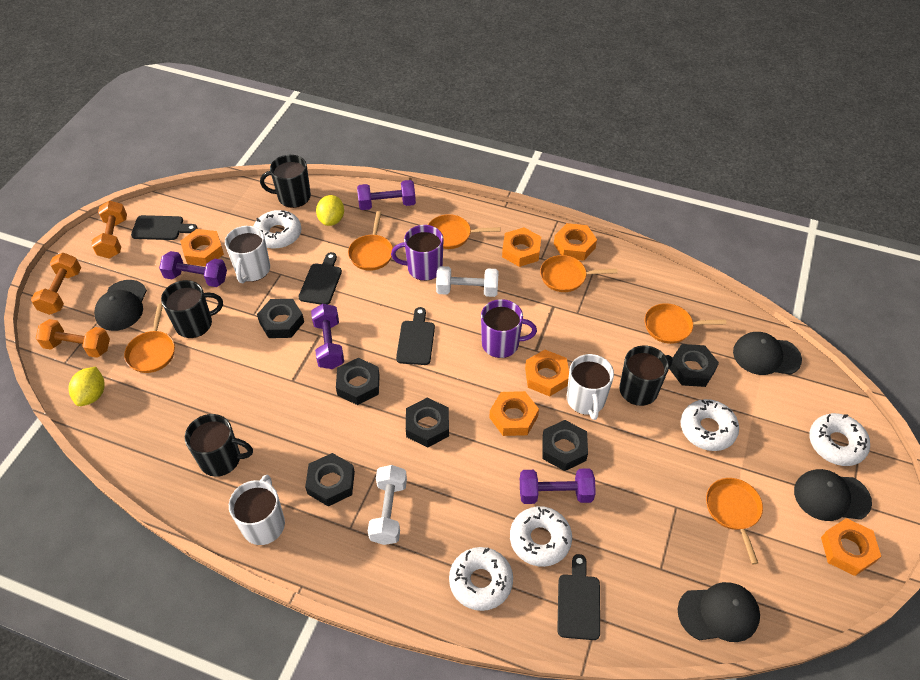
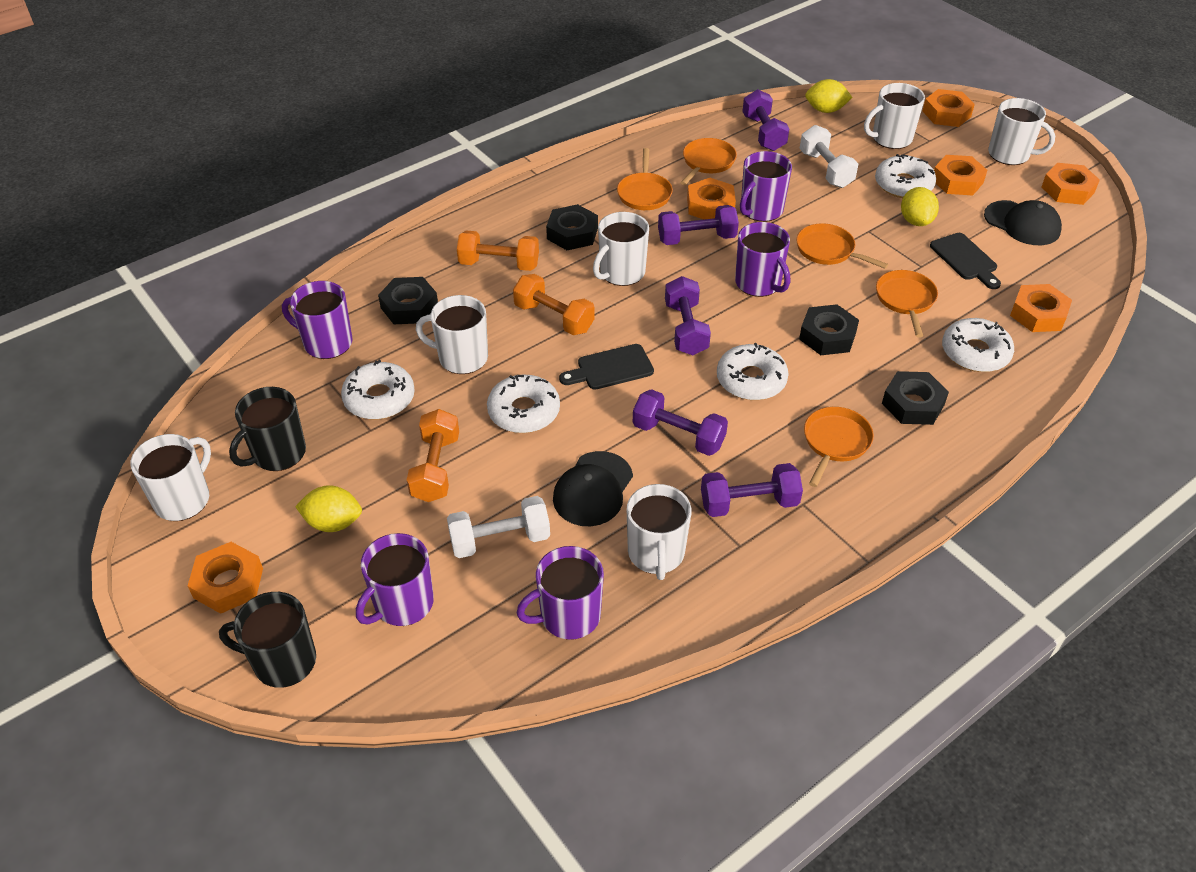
black cap: 4 -> 2
black cutting board: 4 -> 2
black mug: 4 -> 2
black nut: 6 -> 4
orange pan: 6 -> 5
purple dumbbell: 4 -> 5
purple mug: 2 -> 5
white mug: 3 -> 6
yellow lemon: 2 -> 3

